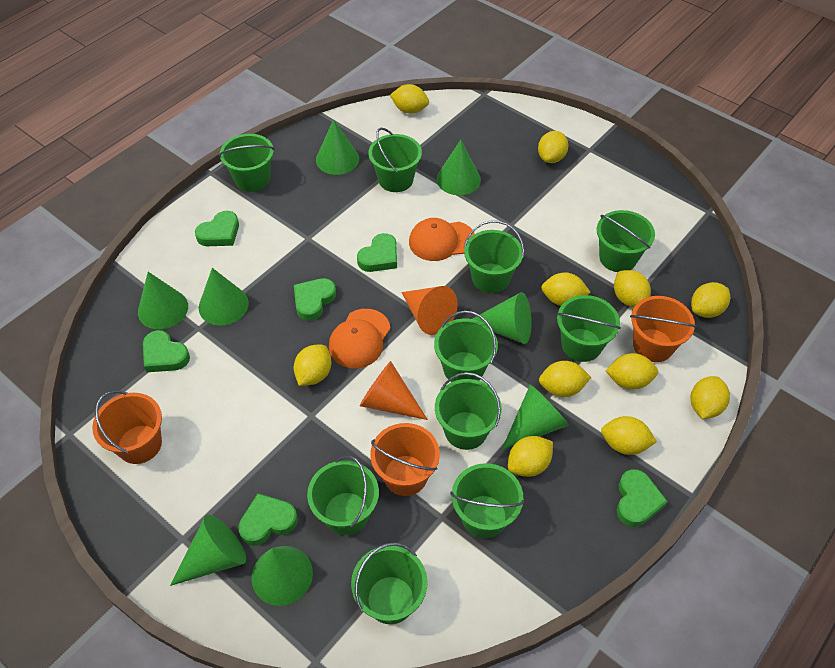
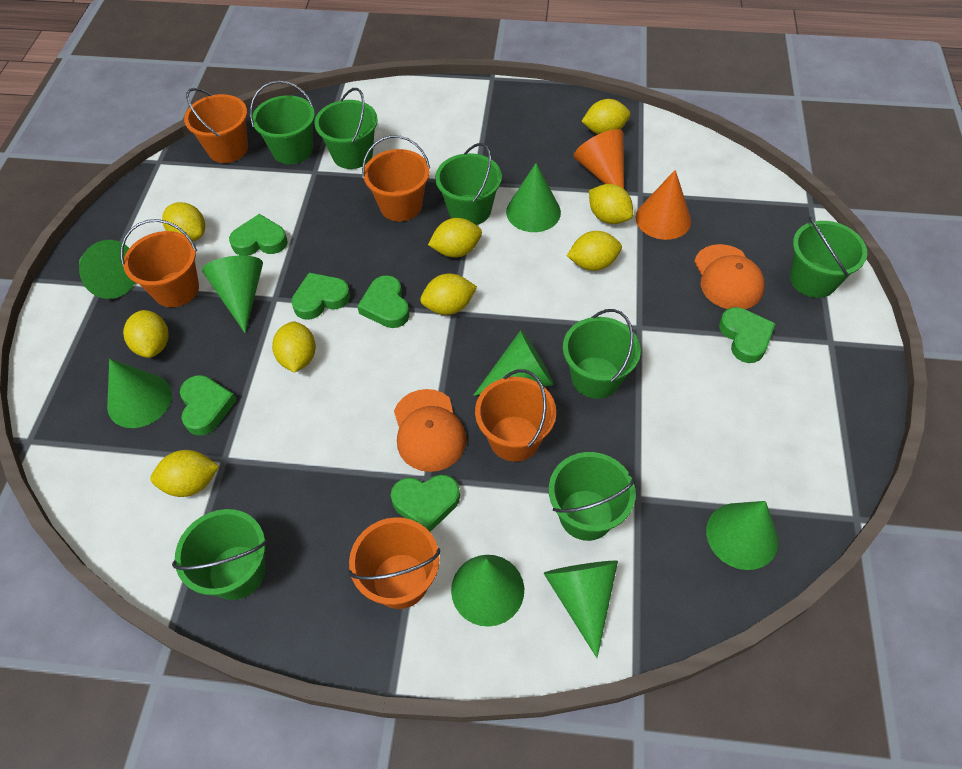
green bucket: 10 -> 7
orange bucket: 3 -> 5
yellow lemon: 11 -> 9

